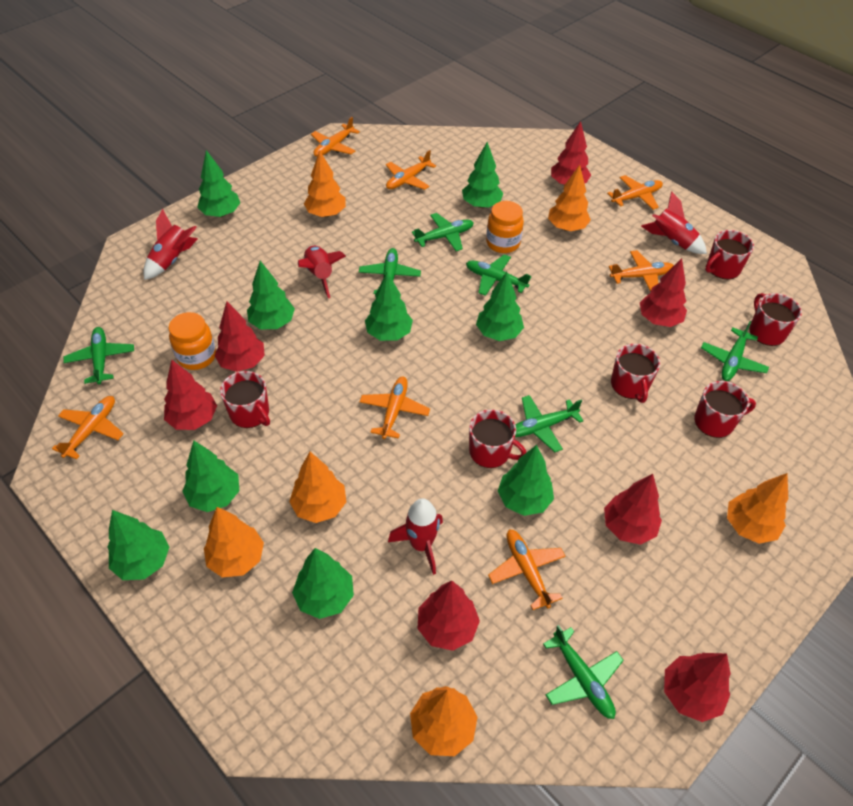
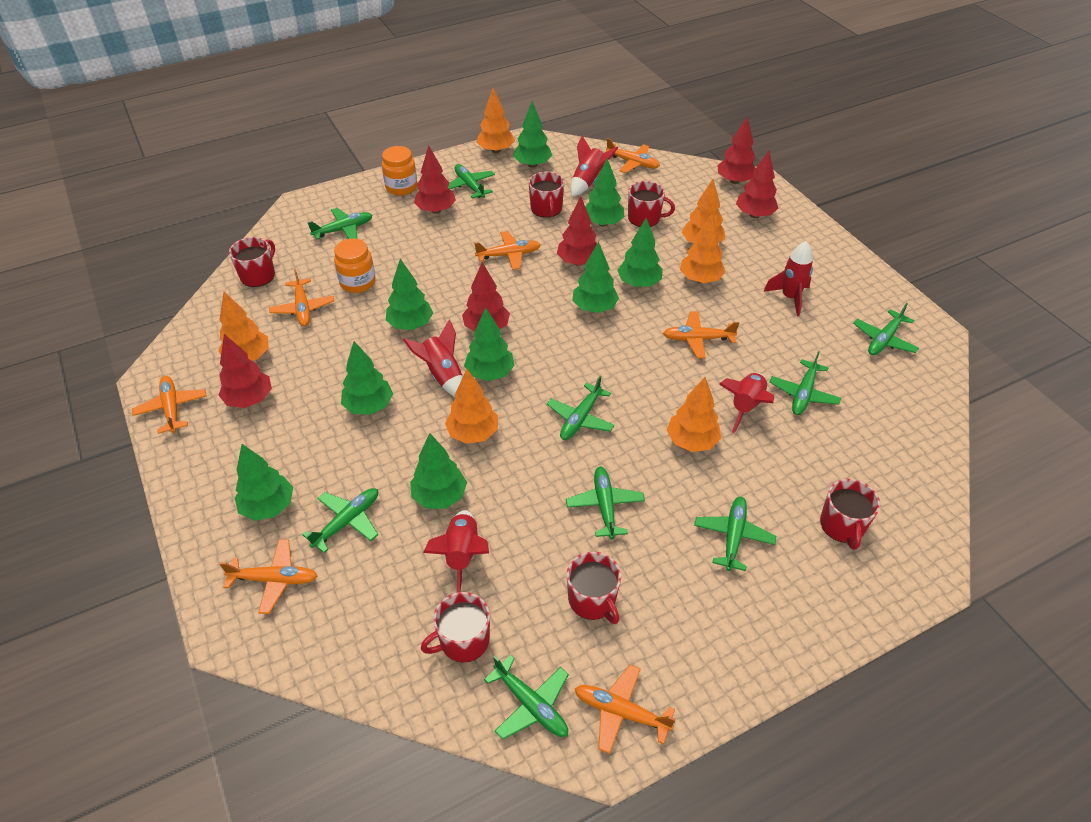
green plane: 7 -> 9
red rocket: 4 -> 5
red tree: 7 -> 6

